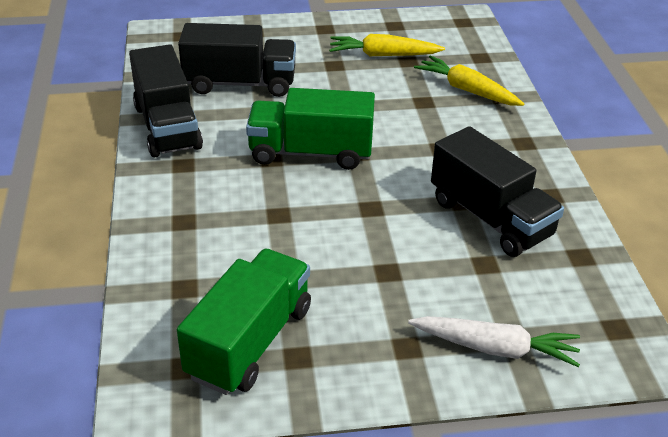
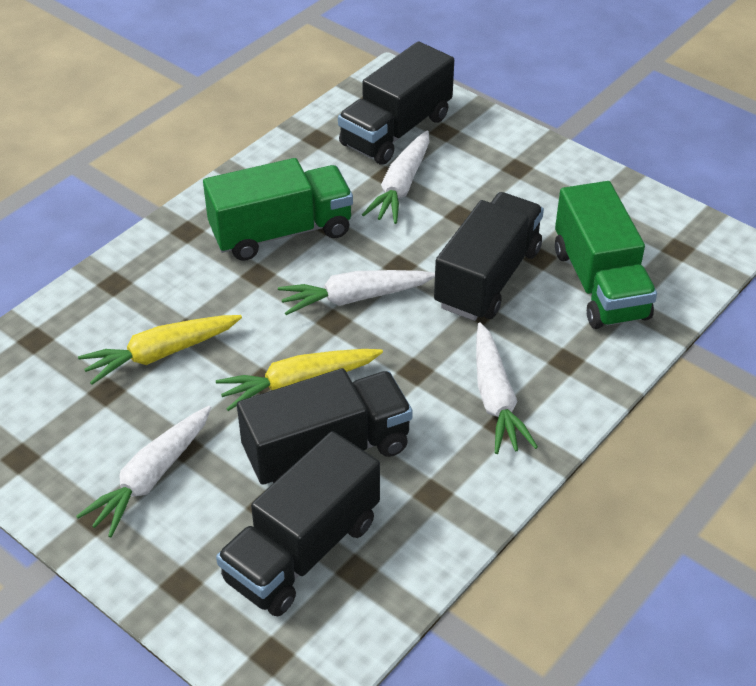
black truck: 3 -> 4
white carrot: 1 -> 4

